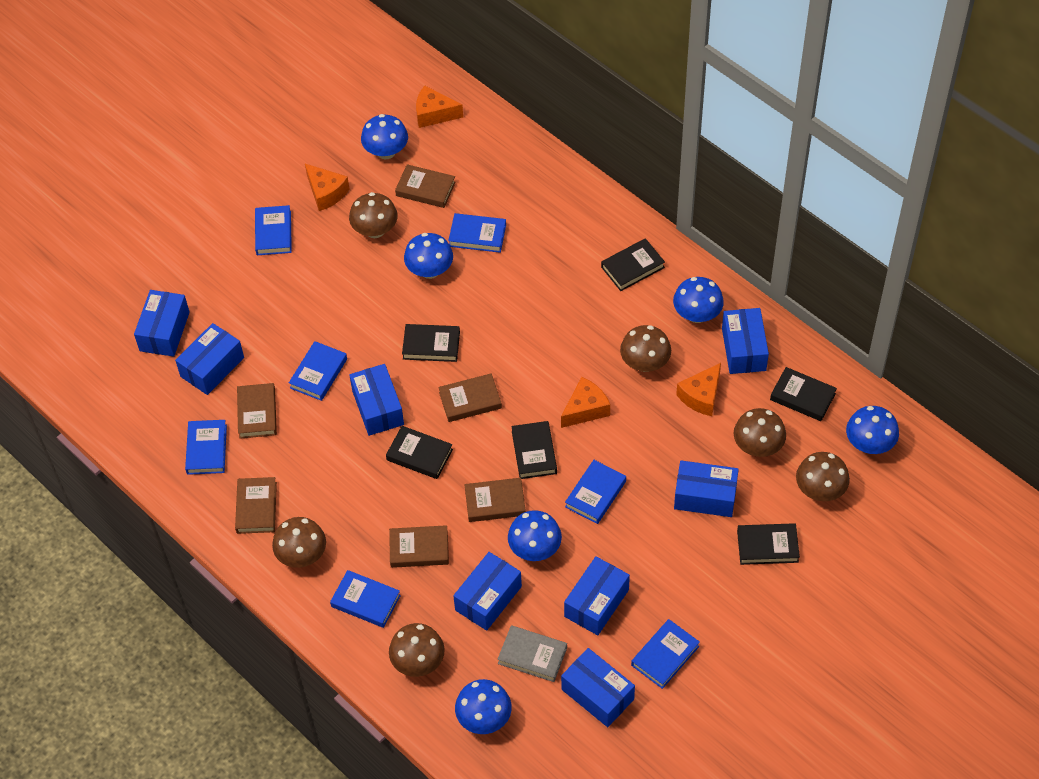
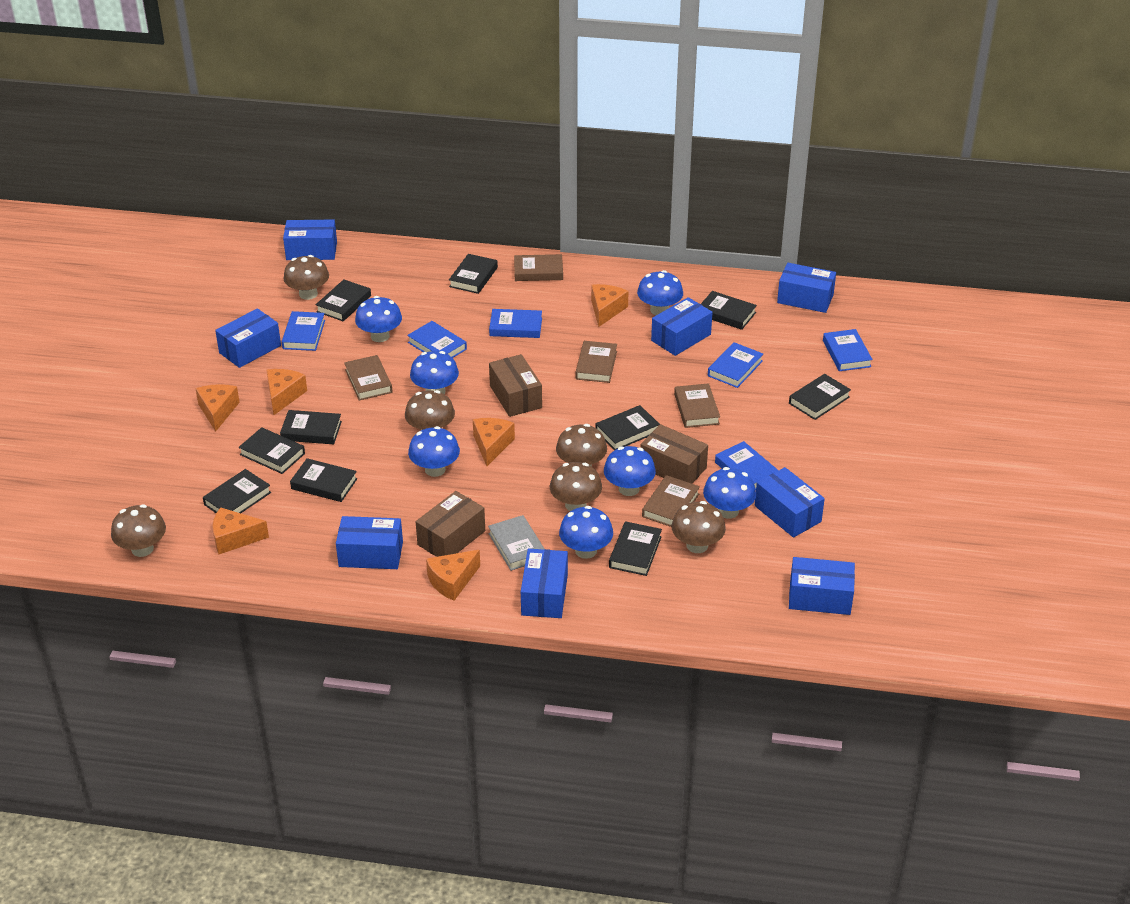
black book: 6 -> 10
blue book: 7 -> 6
blue mushroom: 6 -> 7
brown book: 6 -> 5
brown box: 0 -> 3
orange cheese: 4 -> 6

